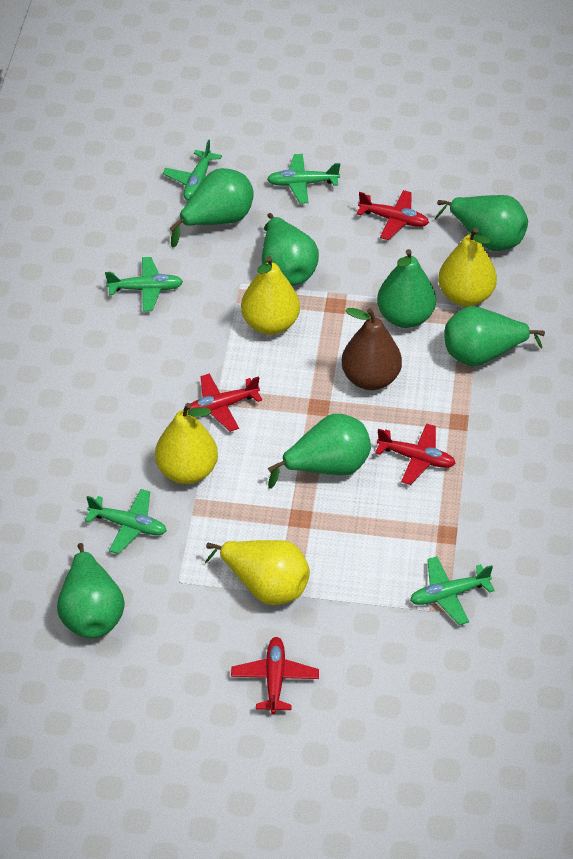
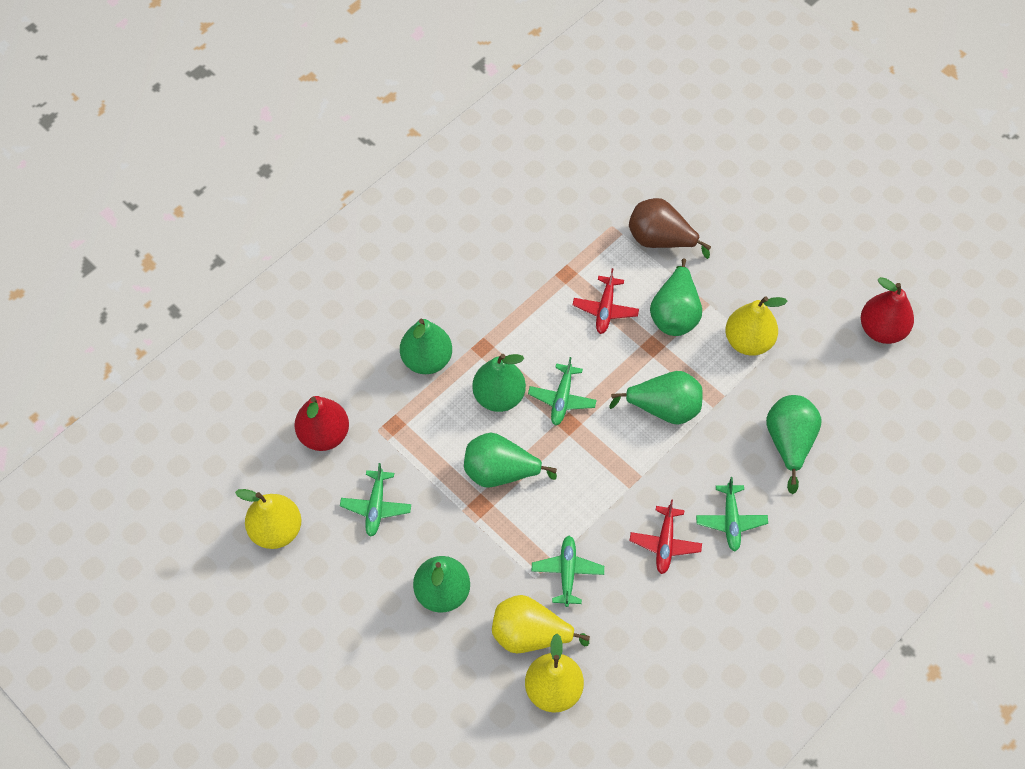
green plane: 5 -> 4
red pear: 0 -> 2
red plane: 4 -> 2

